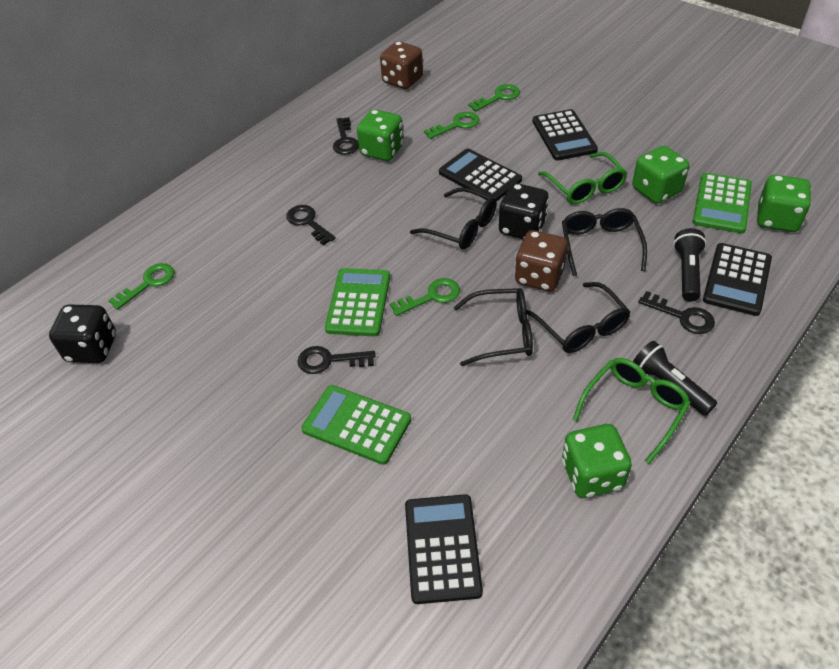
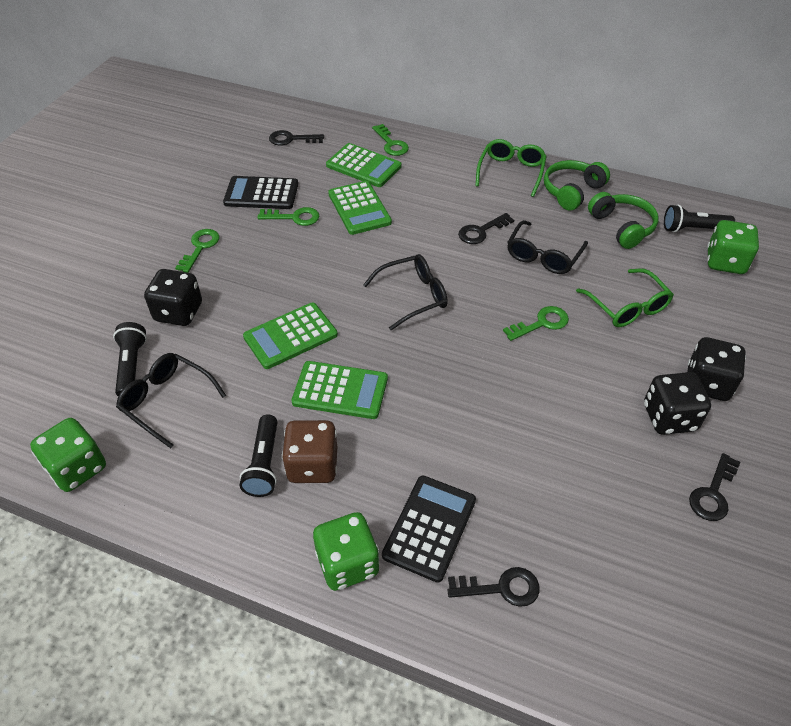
black calculator: 4 -> 2
black dice: 2 -> 3
black flashlight: 2 -> 3
black glasses: 4 -> 3
brown dice: 2 -> 1
green calculator: 3 -> 4
green dice: 4 -> 3
green headphones: 0 -> 2

